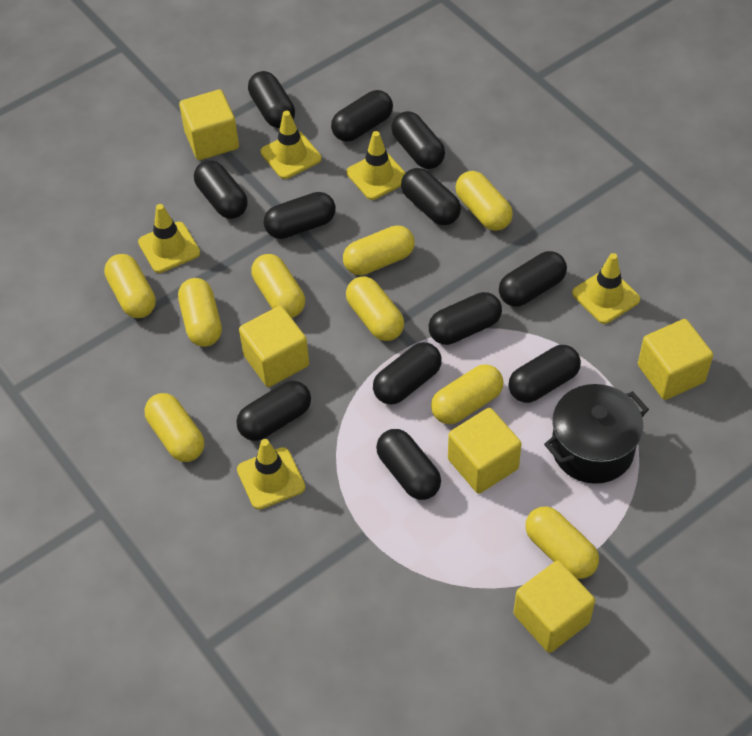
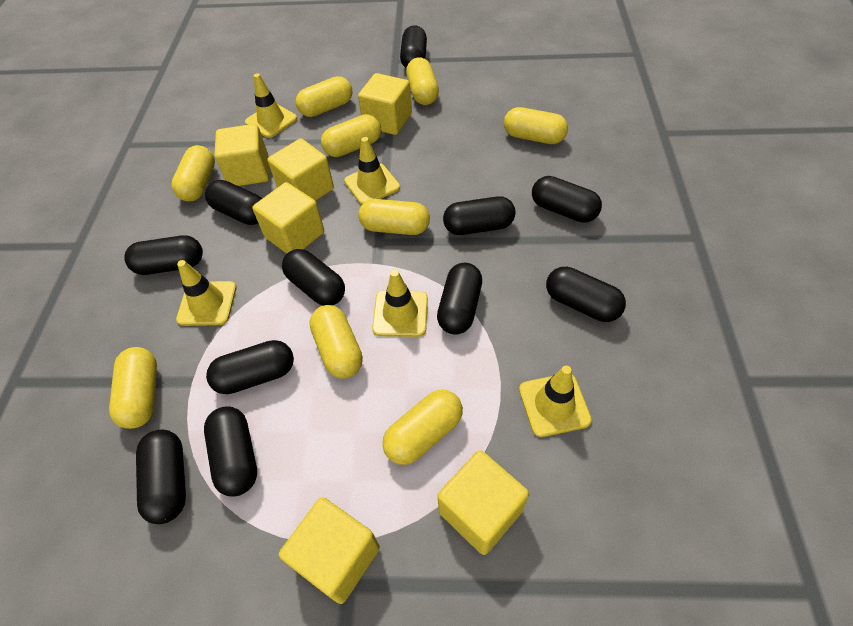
black capsule: 12 -> 11
black pot: 1 -> 0
yellow cube: 5 -> 6

